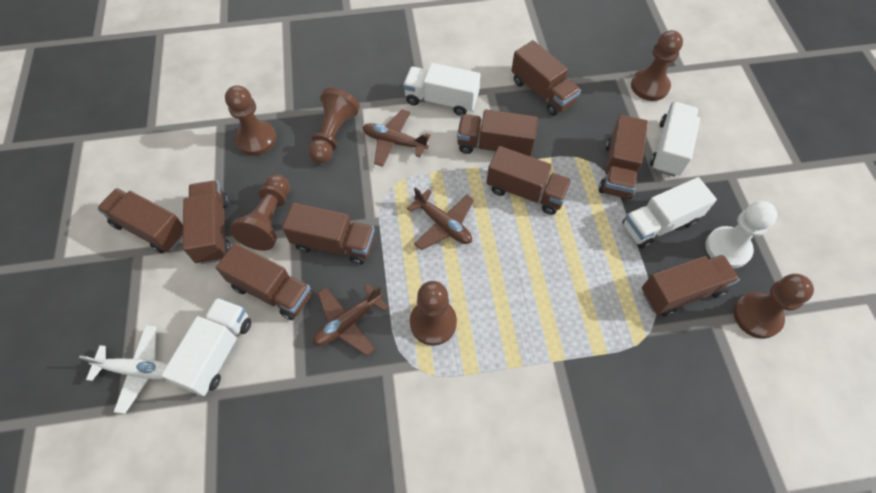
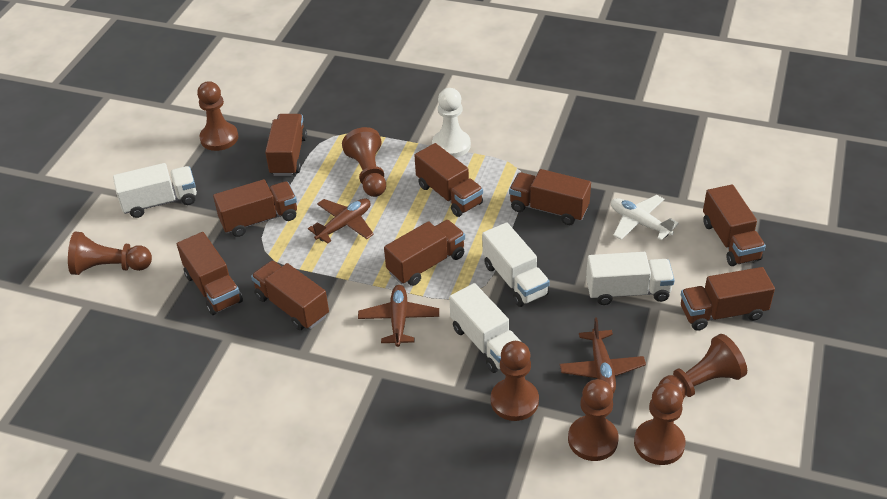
brown pawn: 6 -> 7

